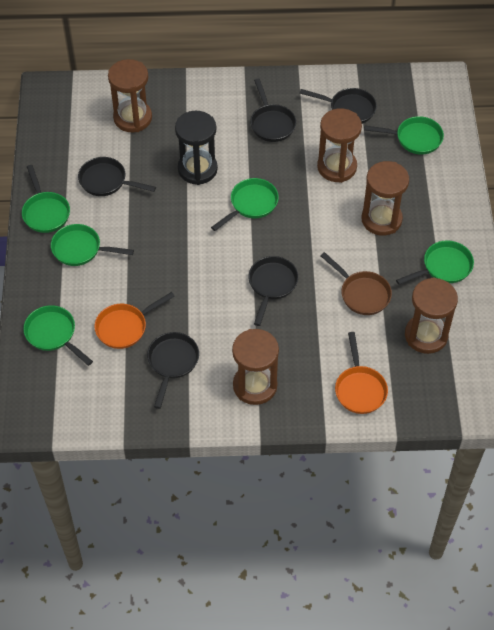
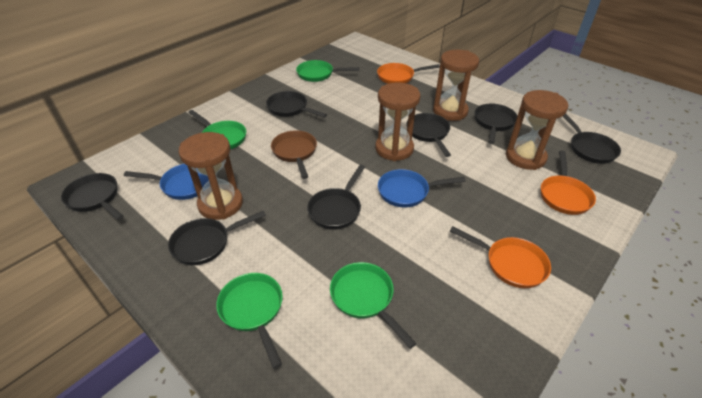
black hourglass: 1 -> 0
black pan: 5 -> 7
blue pan: 0 -> 2
brown hourglass: 5 -> 4
green pan: 6 -> 4
orange pan: 2 -> 3

